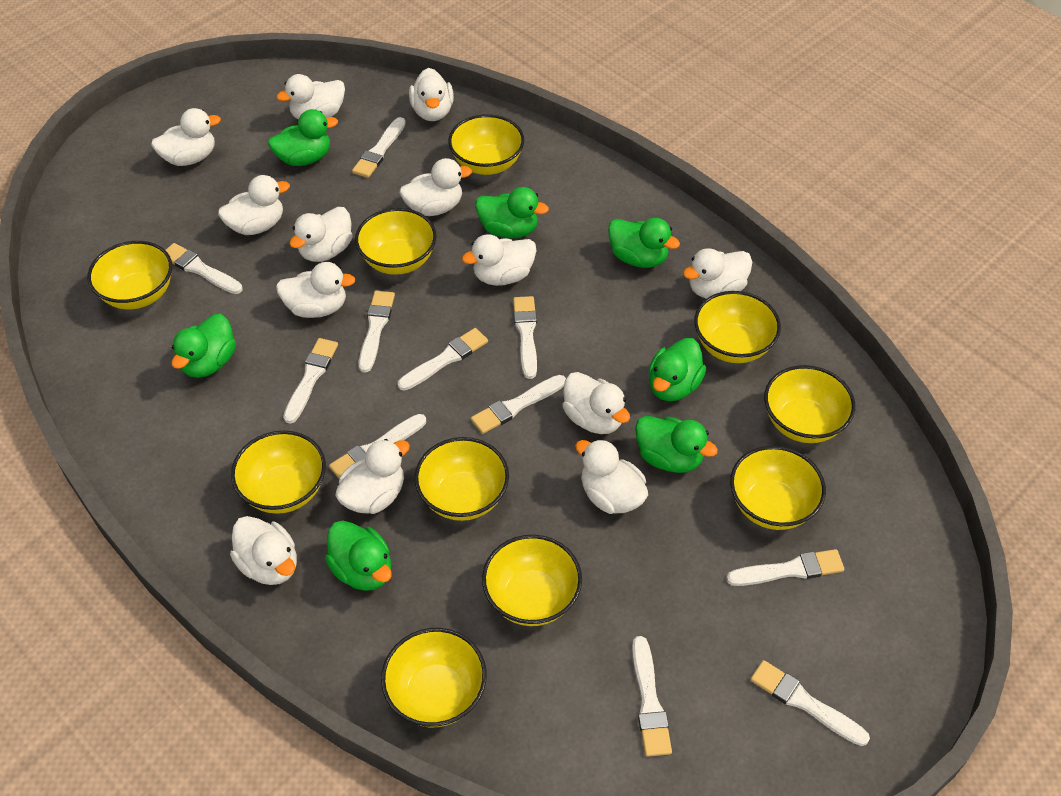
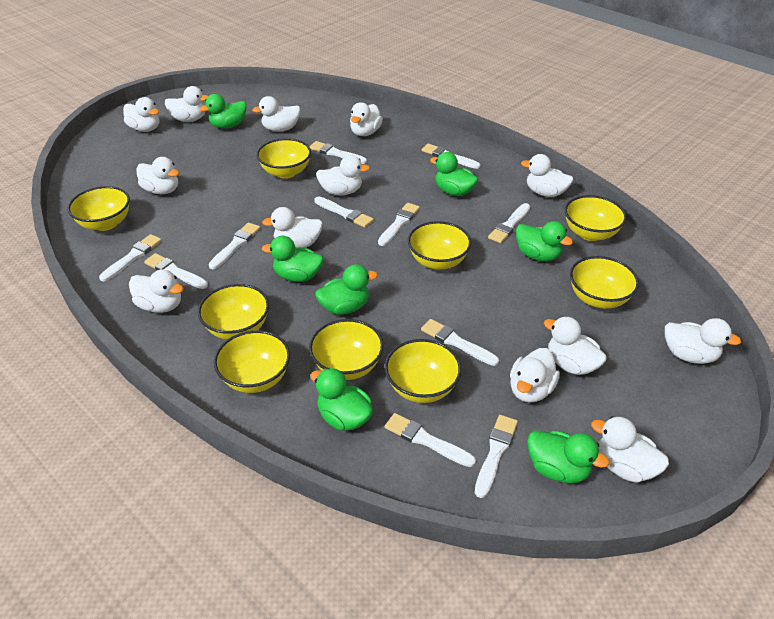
yellow bowl: 10 -> 9

